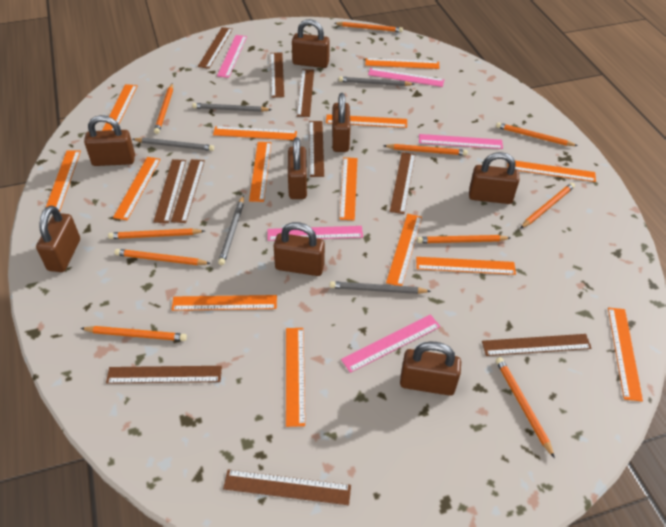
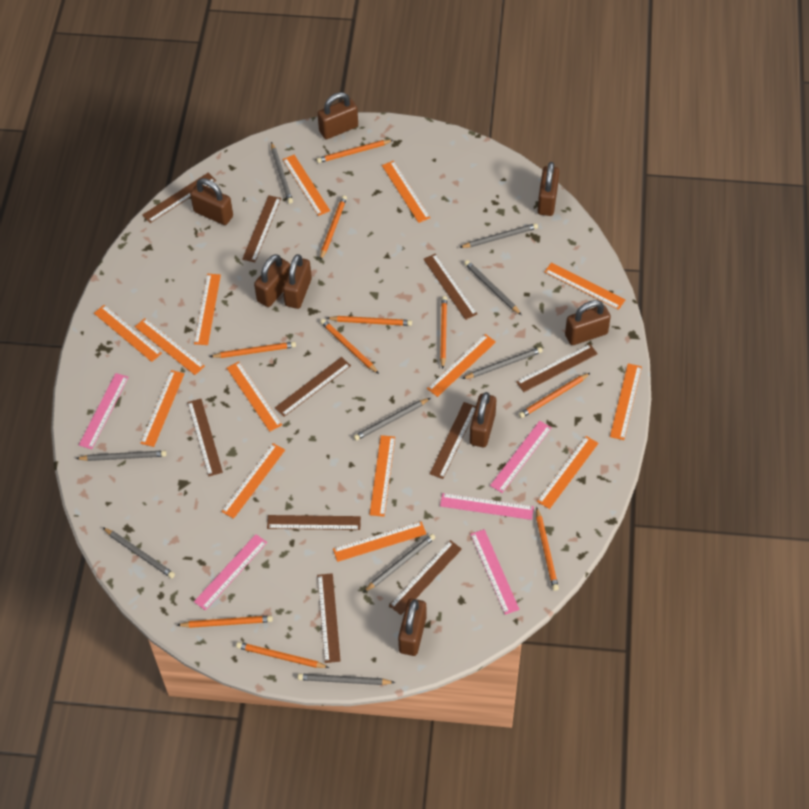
grey pencil: 5 -> 9

